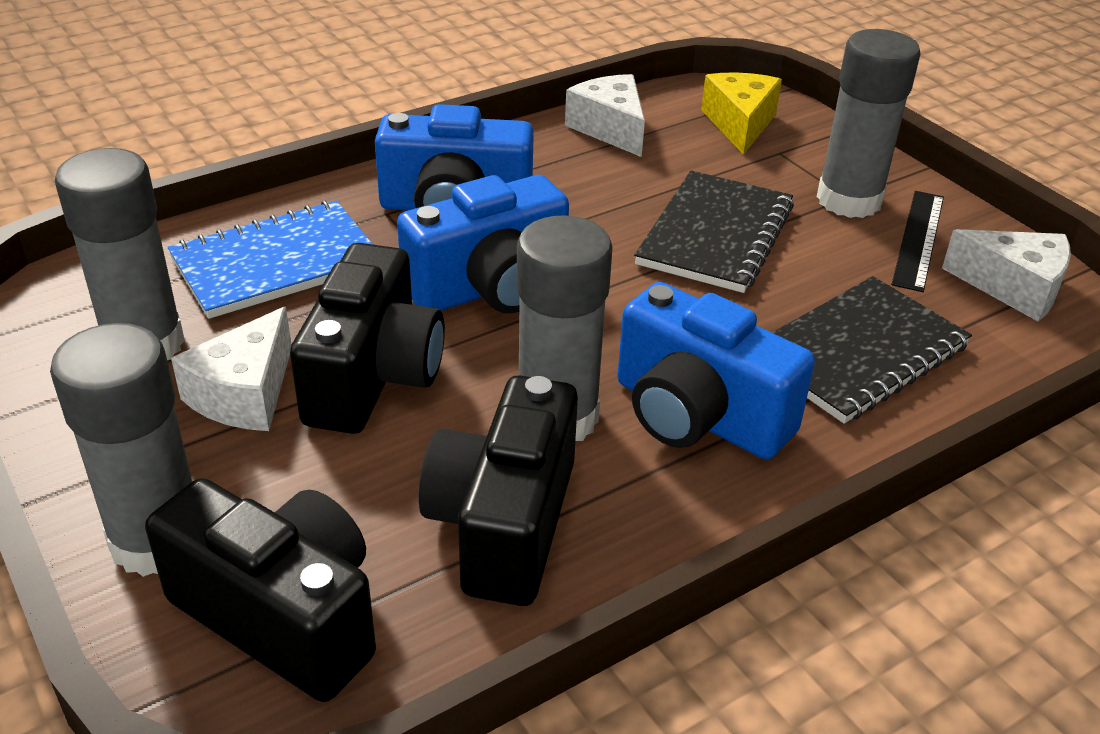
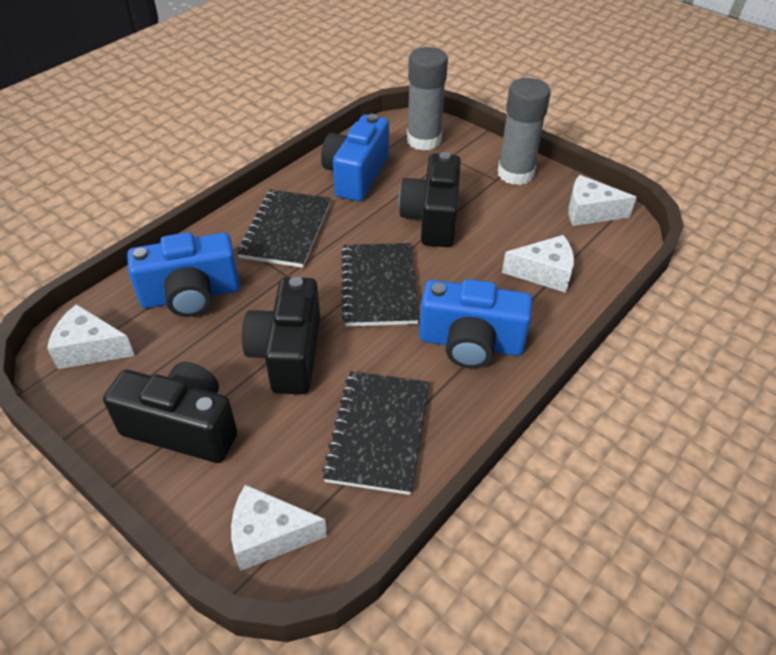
black notebook: 2 -> 3
black ruler: 1 -> 0
blue notebook: 1 -> 0
grey glue stick: 4 -> 2
white cheese: 3 -> 4
yellow cheese: 1 -> 0

